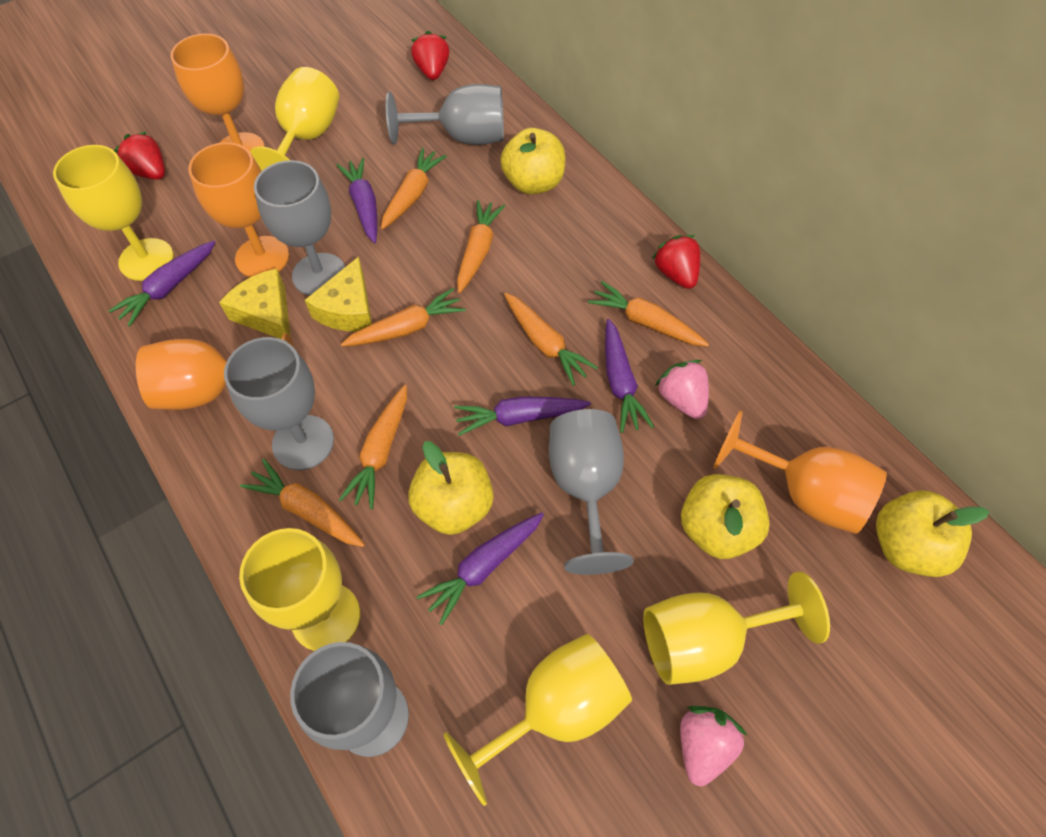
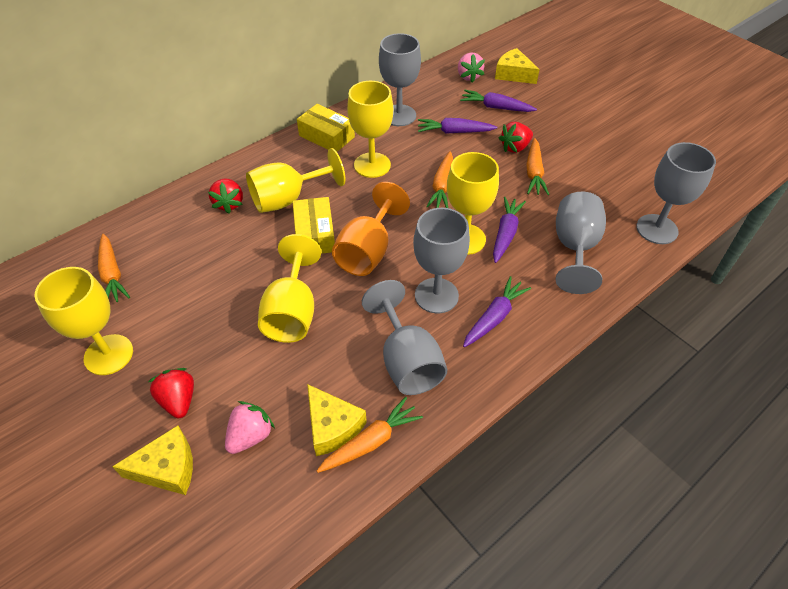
orange carrot: 7 -> 4
orange goblet: 4 -> 1
purple carrot: 5 -> 4
yellow apple: 4 -> 0
yellow box: 0 -> 2
yellow cheese: 2 -> 3

